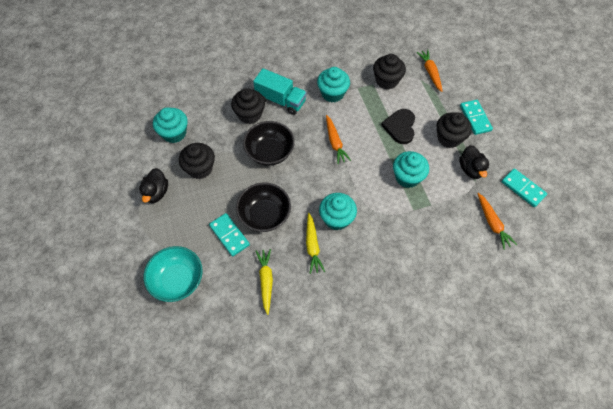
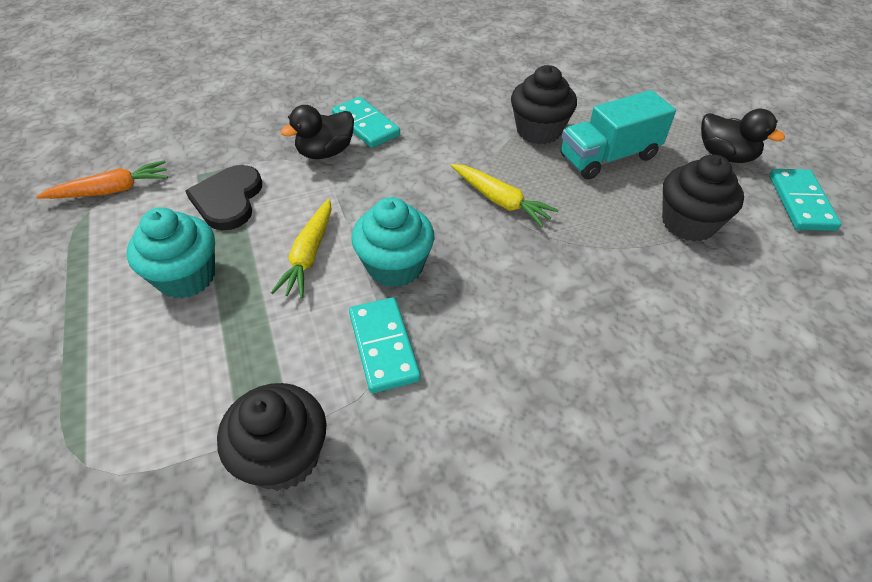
black bowl: 2 -> 0
black cupcake: 4 -> 3
orange carrot: 3 -> 1
turquoise bowl: 1 -> 0
turquoise cupcake: 4 -> 2

